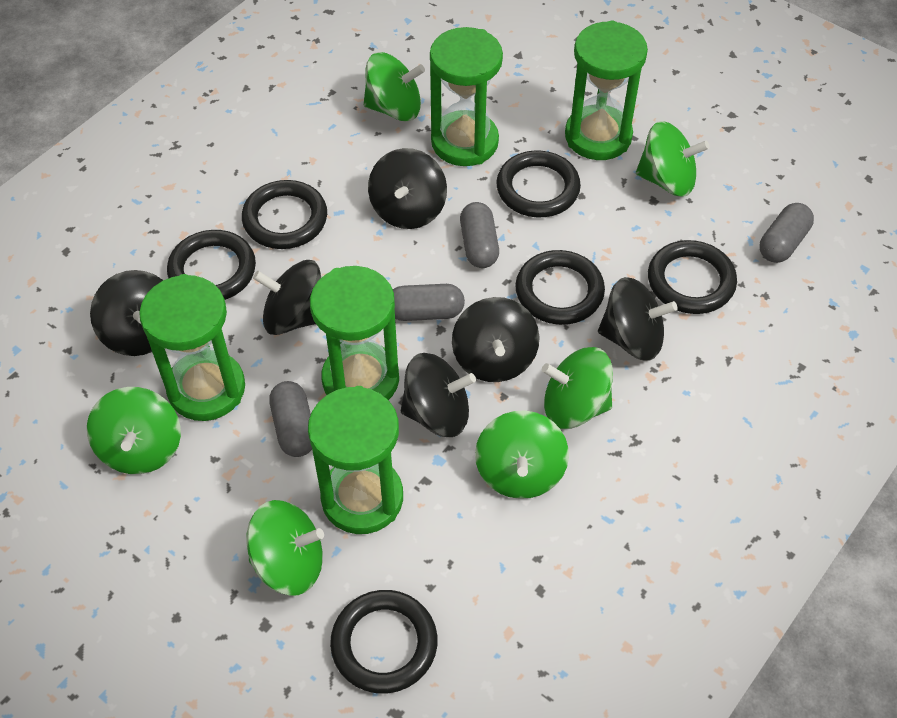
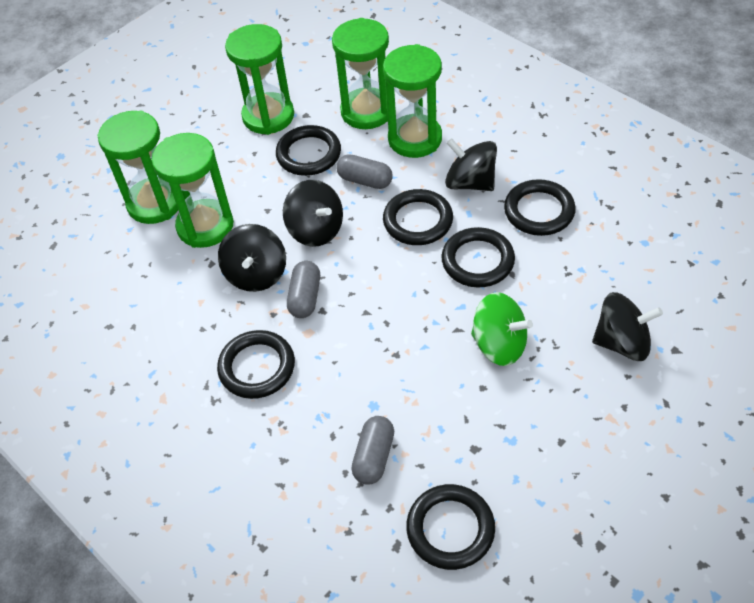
black spinning top: 6 -> 4
green spinning top: 6 -> 1
grey capsule: 4 -> 3

